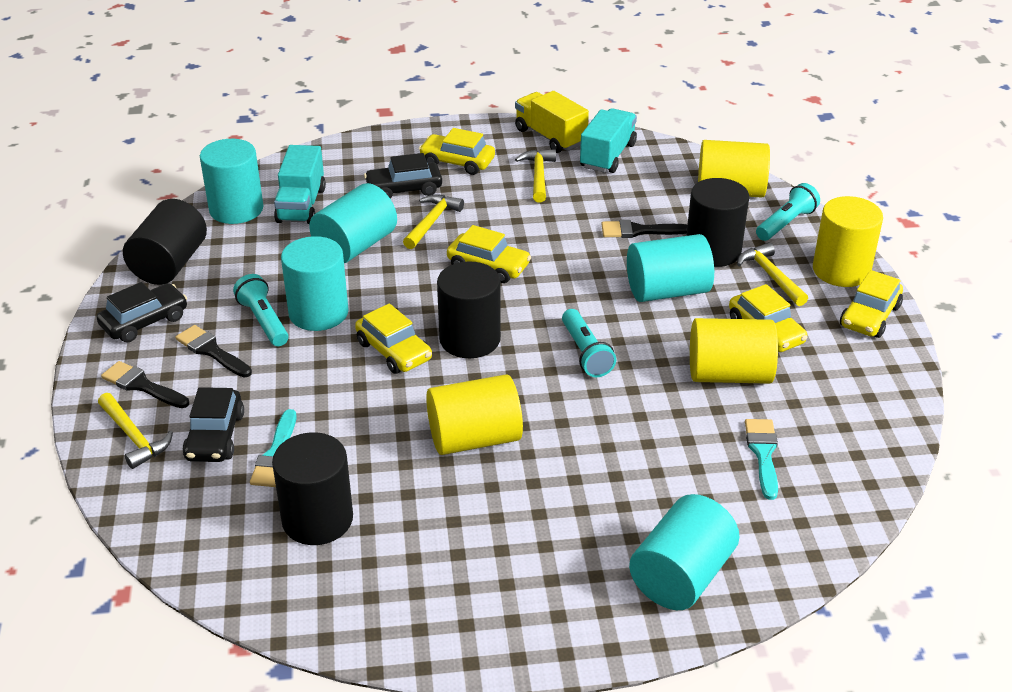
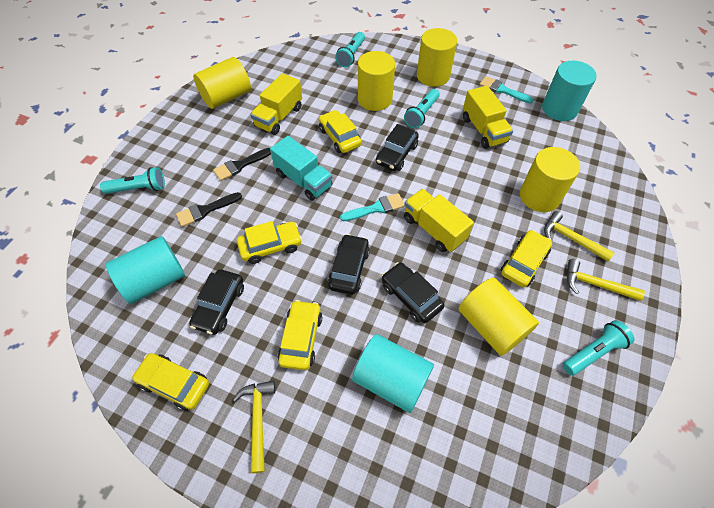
black brush: 3 -> 2
black car: 3 -> 4
black cylinder: 4 -> 0
turquoise cylinder: 5 -> 3
turquoise flashlight: 3 -> 4
turquoise truck: 2 -> 1
yellow cylinder: 4 -> 5
yellow hammer: 4 -> 3
yellow truck: 1 -> 3

